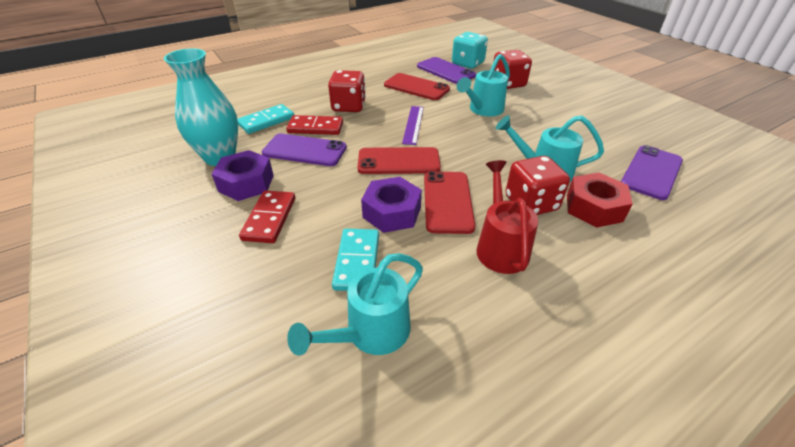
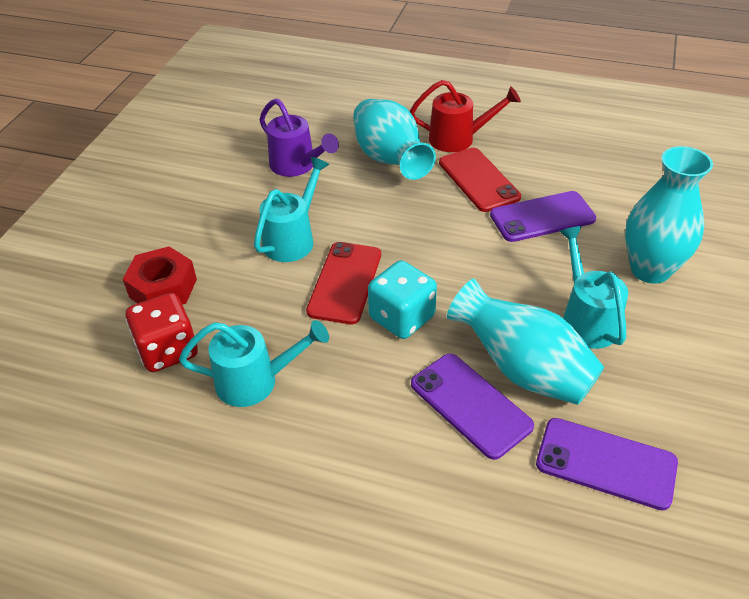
purple nut: 2 -> 0
purple ruler: 1 -> 0
purple watering can: 0 -> 1
red dice: 3 -> 1
red domino: 2 -> 0
red phone: 3 -> 2
turquoise domino: 2 -> 0
turquoise vase: 1 -> 3

